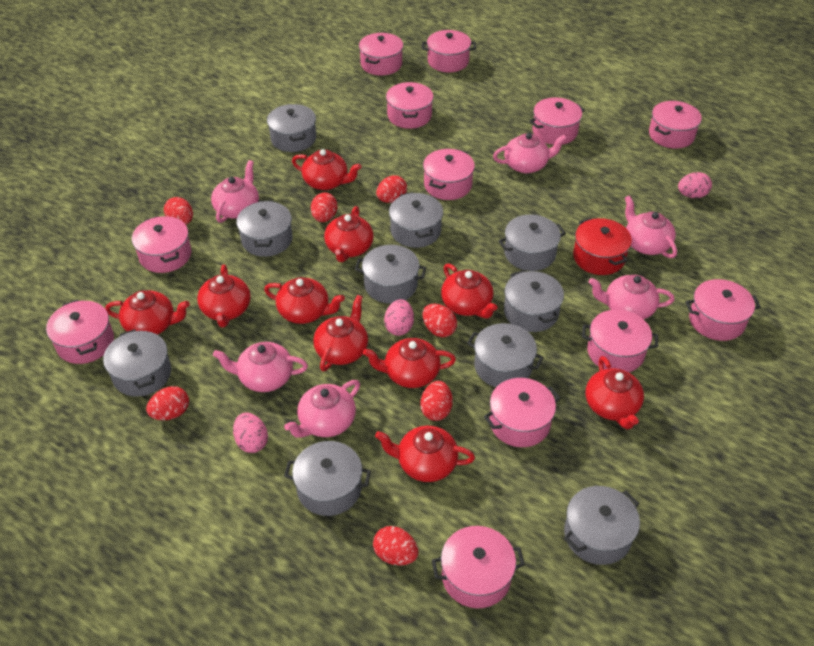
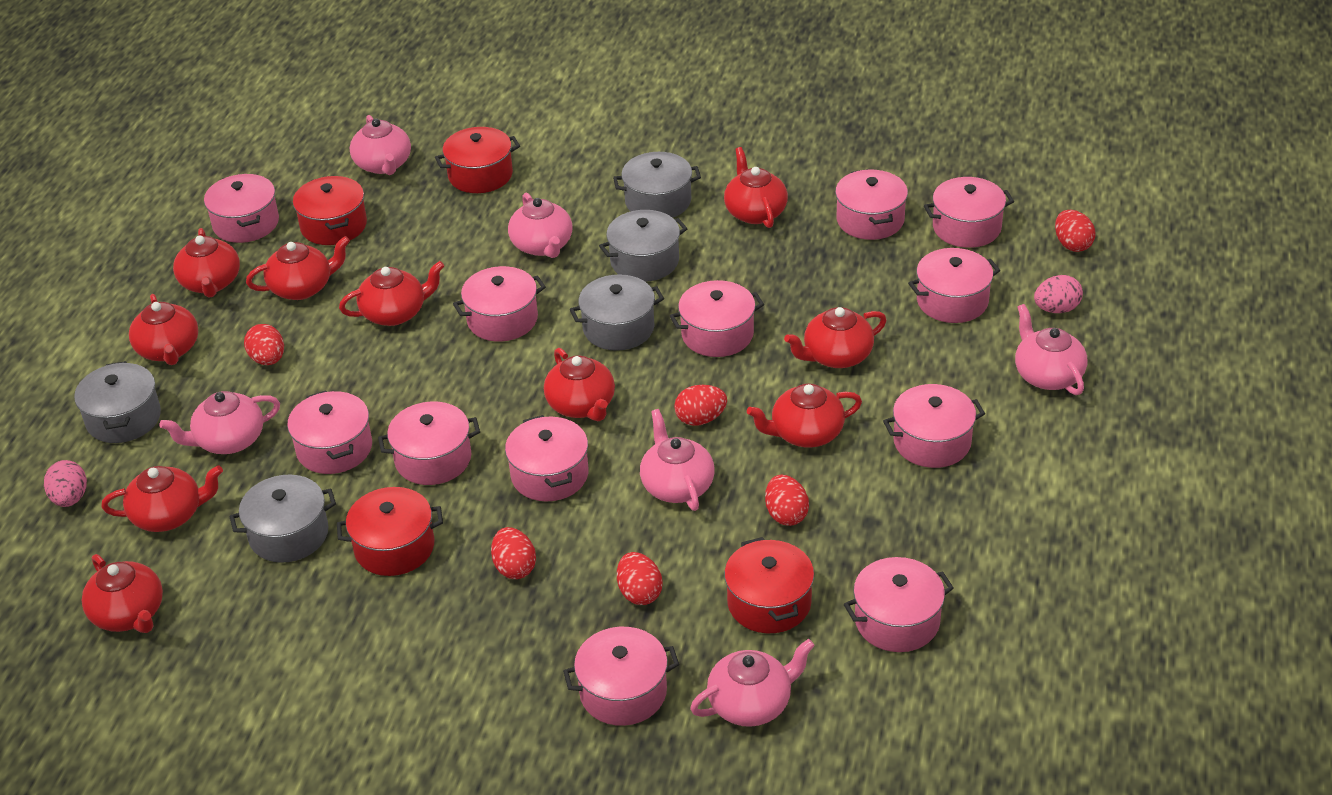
grey pot: 10 -> 5
pink egg: 3 -> 2
red egg: 7 -> 6
red pot: 1 -> 4

